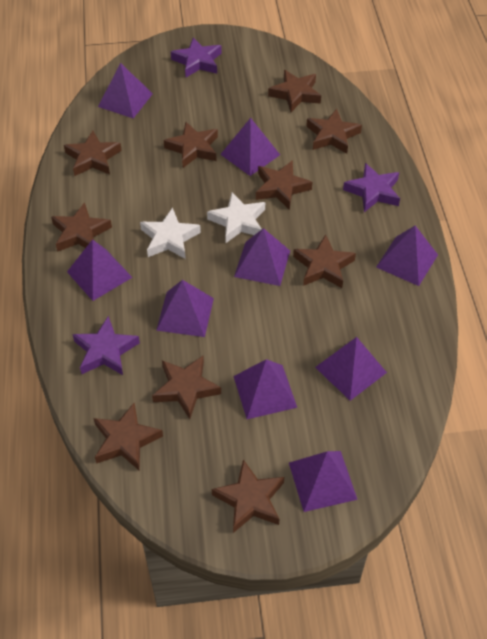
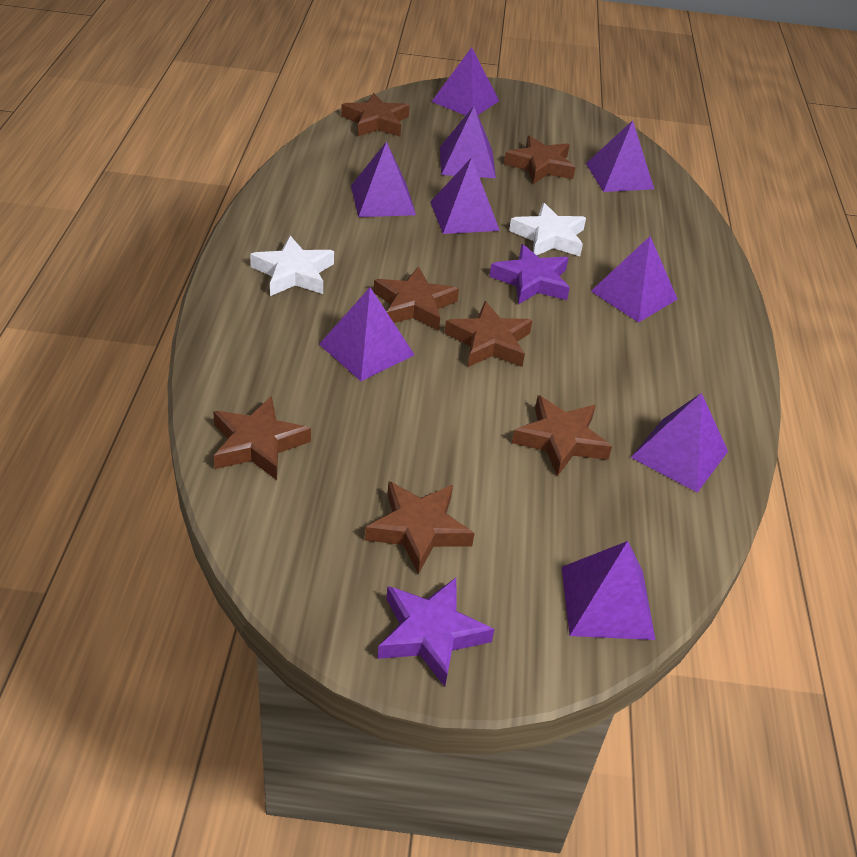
brown star: 10 -> 7
purple star: 3 -> 2

